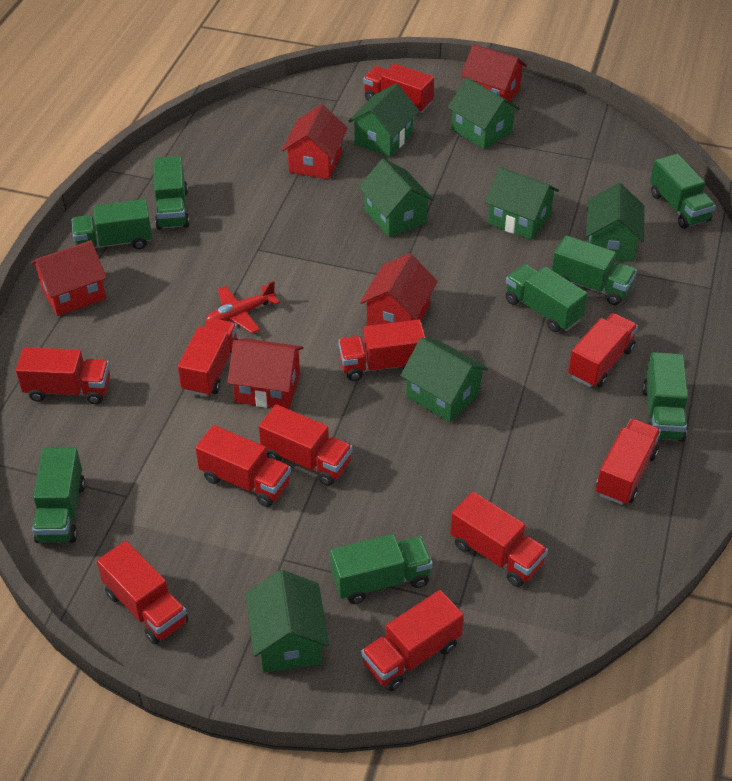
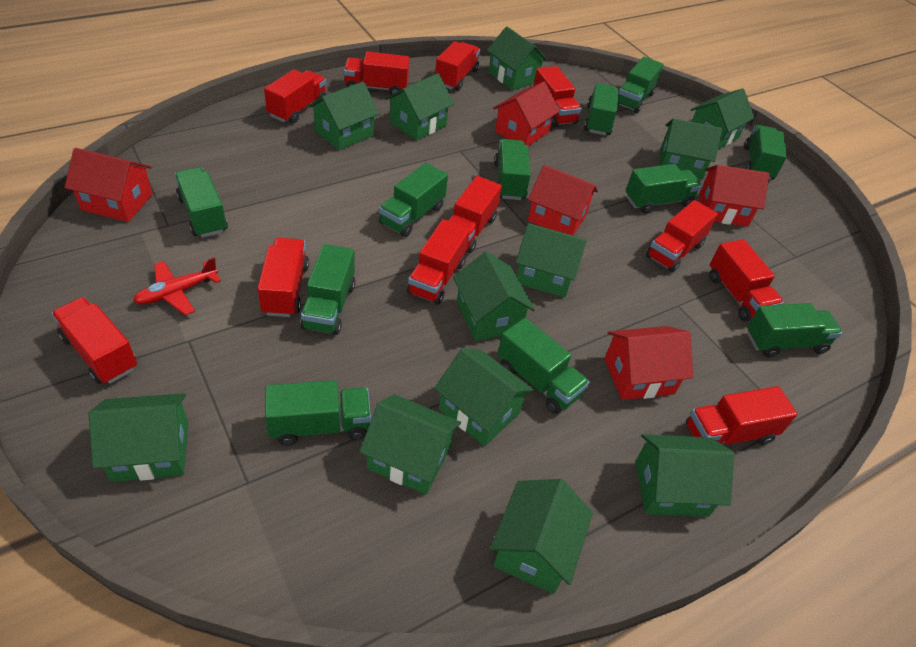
green house: 7 -> 12
green truck: 8 -> 11

